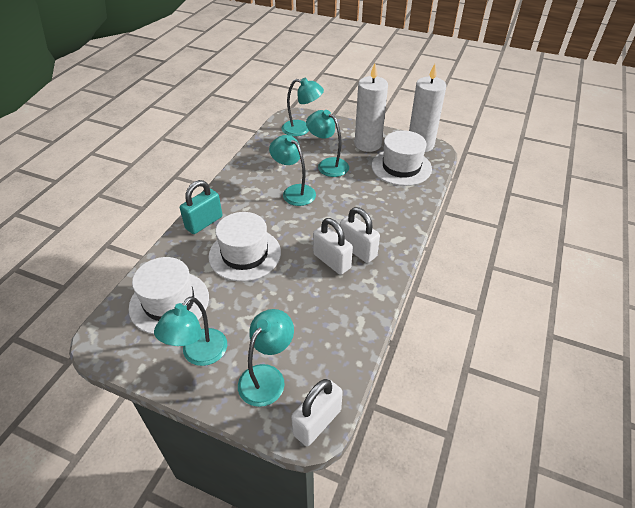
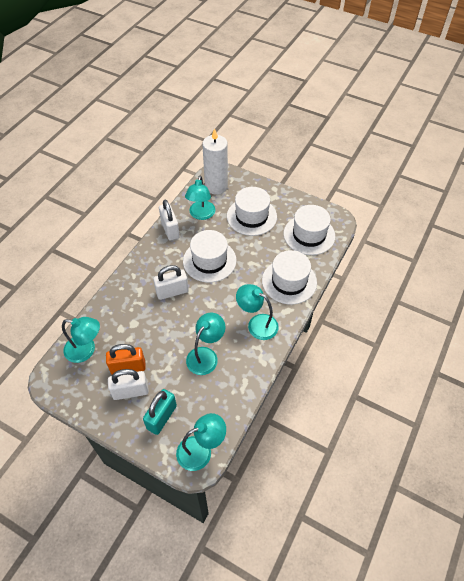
orange padlock: 0 -> 1
white candle: 2 -> 1
white hat: 3 -> 4

